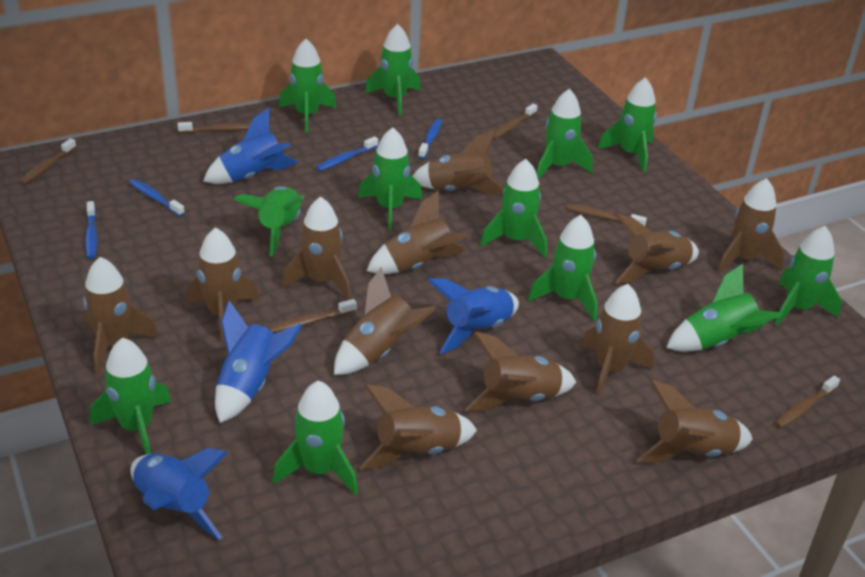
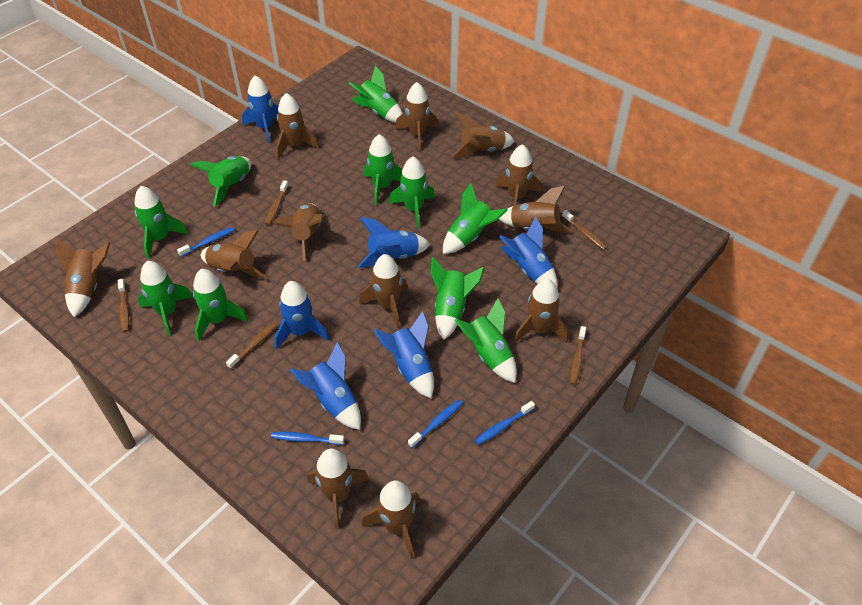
blue rocket: 4 -> 6
brown toothbrush: 6 -> 5
green rocket: 12 -> 10

